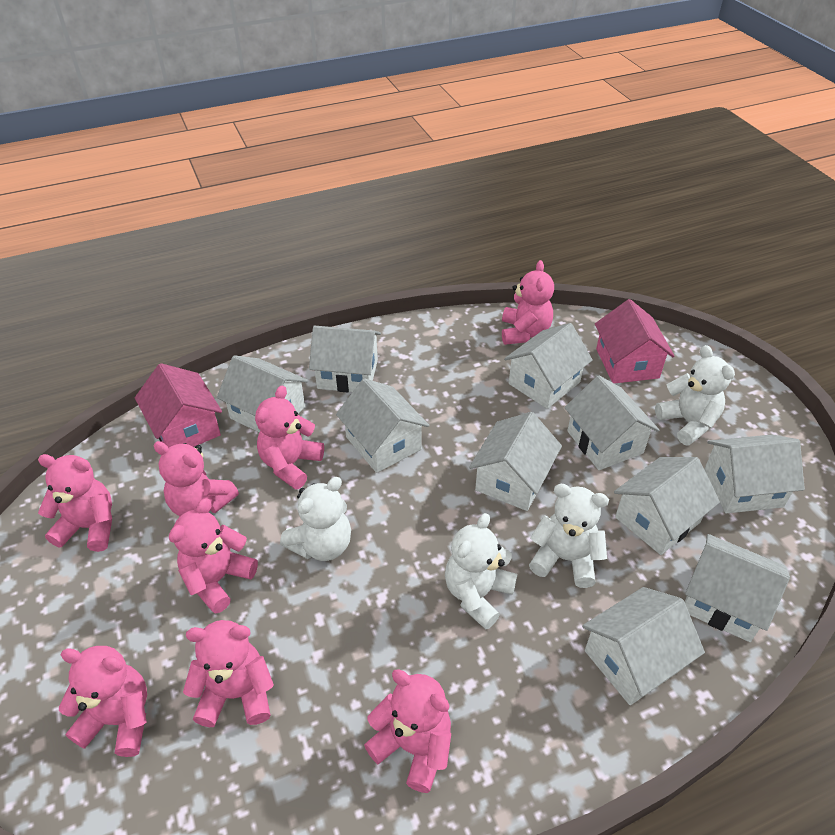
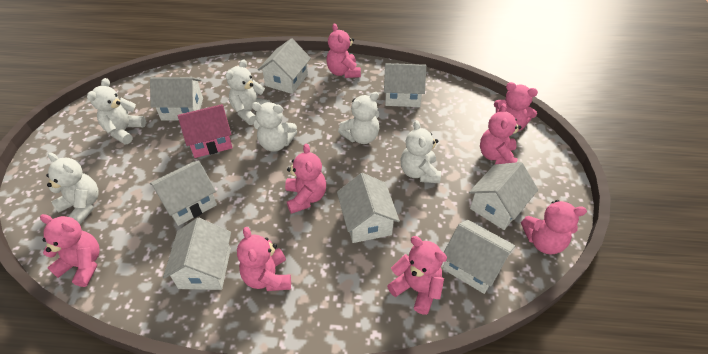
pink house: 2 -> 1
white house: 10 -> 8
white teddy bear: 4 -> 6

